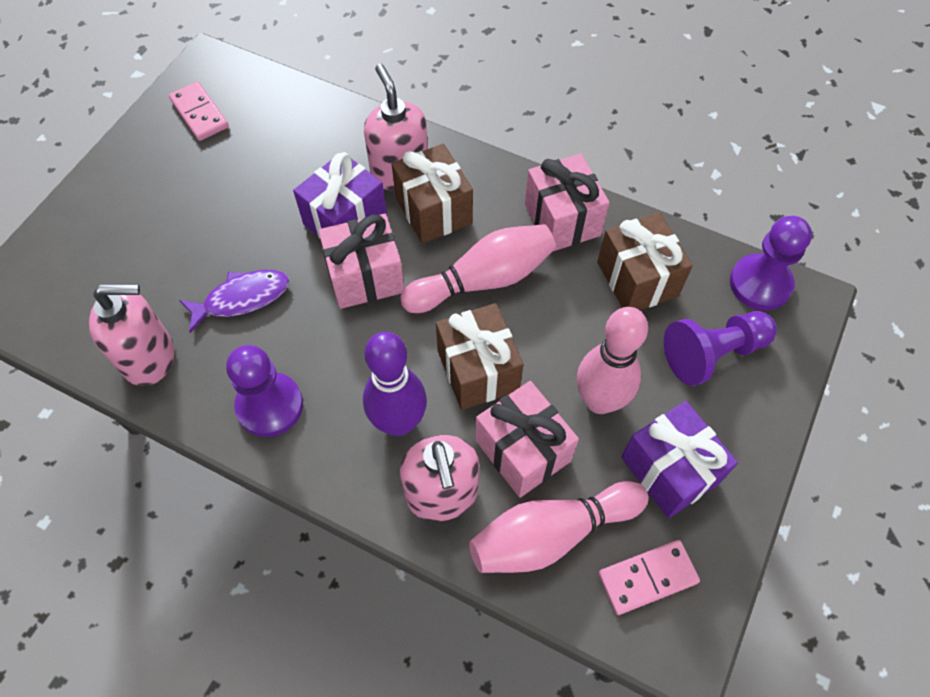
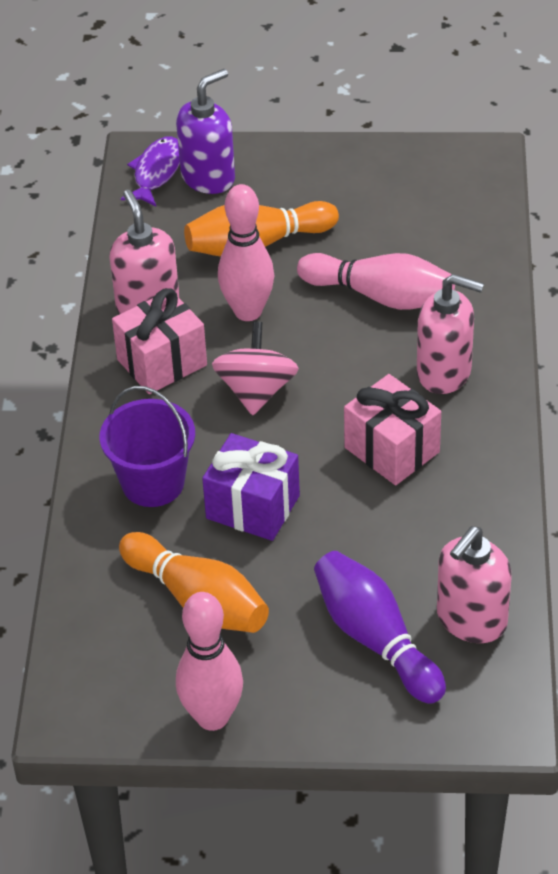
brown gift: 3 -> 0
orange bowling pin: 0 -> 2
pink domino: 2 -> 0
pink gift: 3 -> 2
pink spinning top: 0 -> 1
purple bucket: 0 -> 1
purple gift: 2 -> 1
purple pawn: 3 -> 0
purple soap dispenser: 0 -> 1

